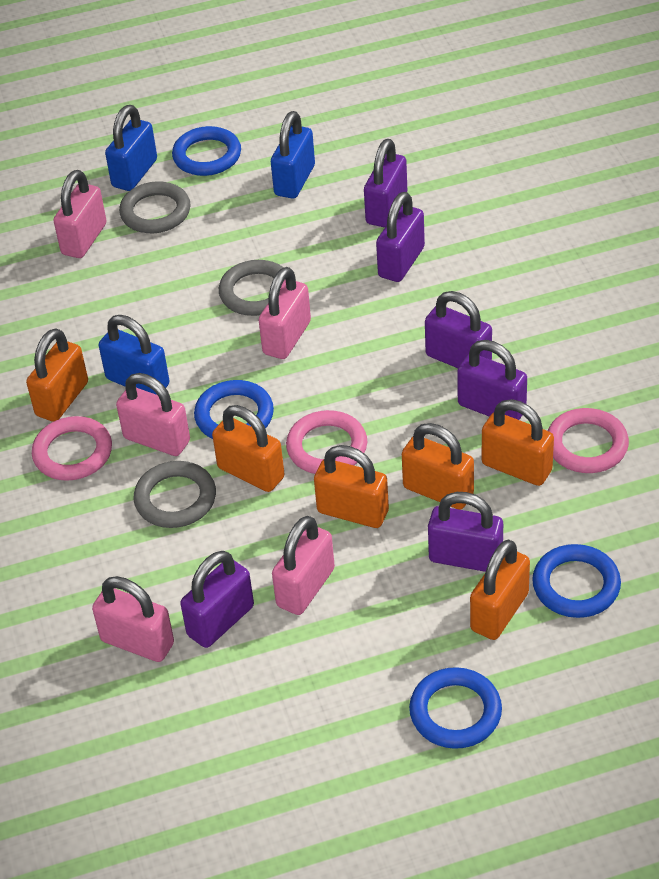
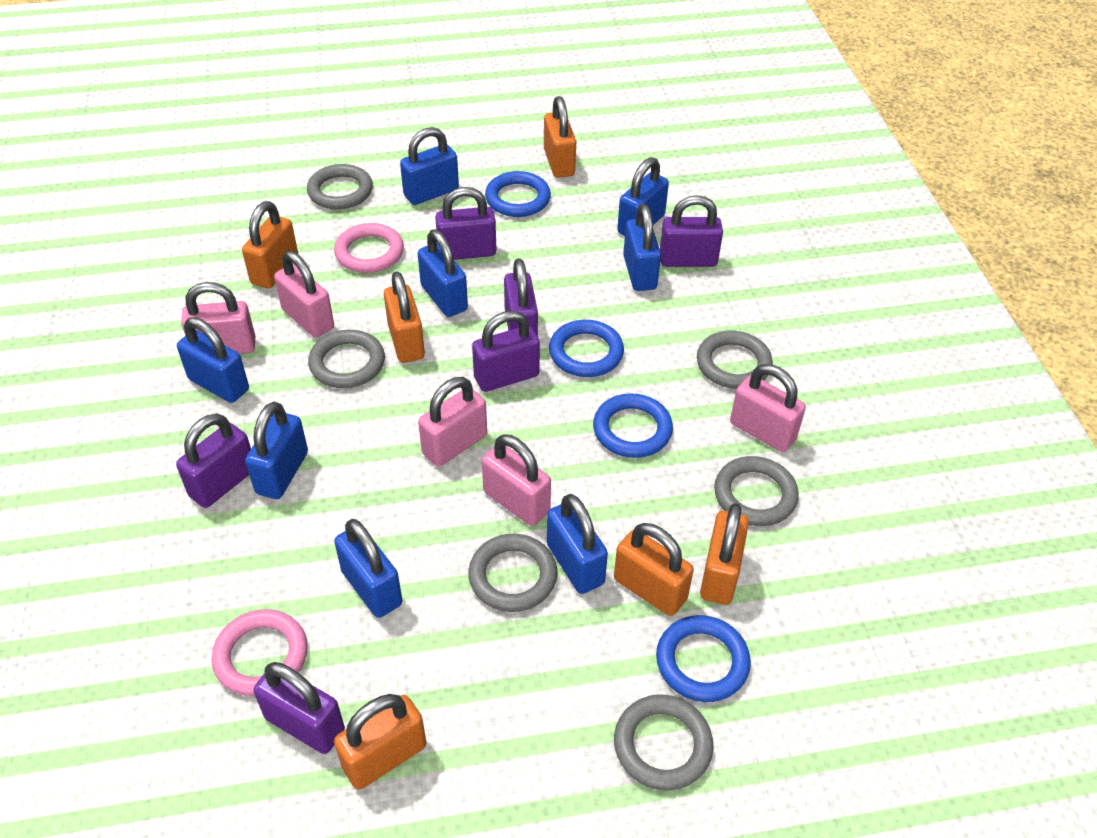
blue padlock: 3 -> 8
grey ring: 3 -> 6
pink ring: 3 -> 2

